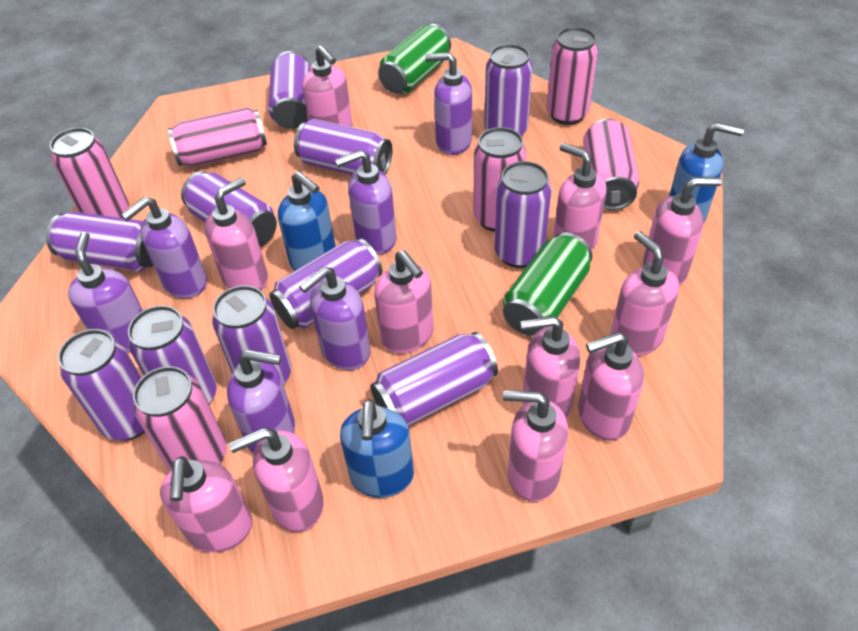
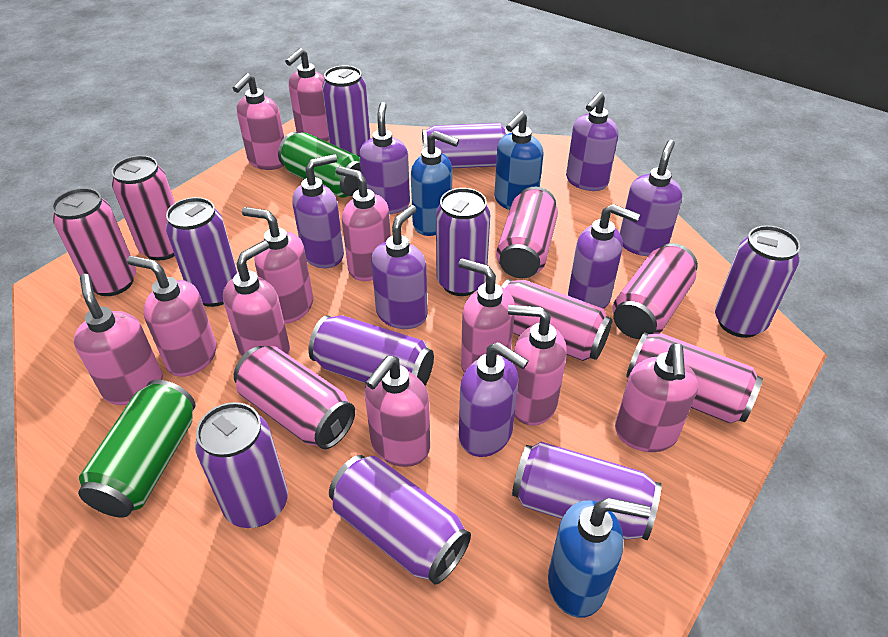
pink can: 6 -> 7
purple can: 11 -> 9
purple soap dispenser: 6 -> 7

